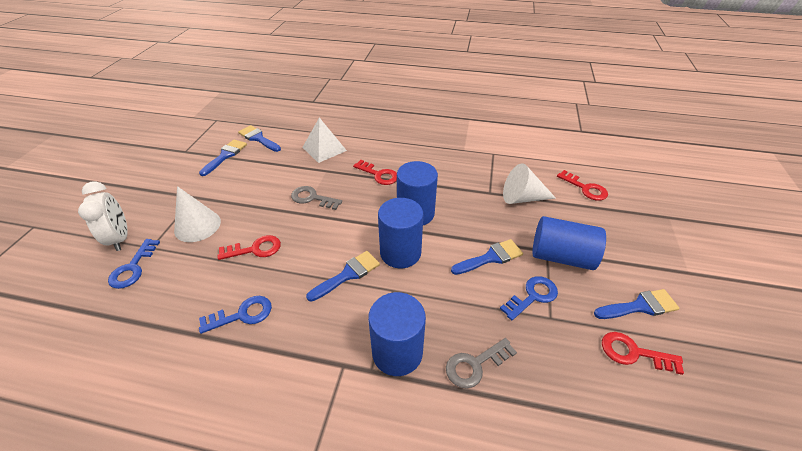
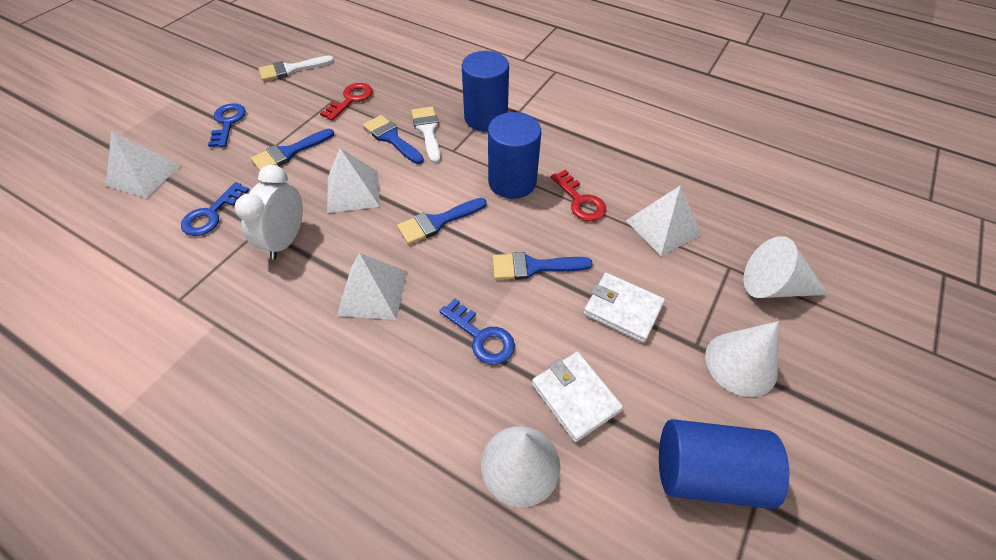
blue brush: 5 -> 4
blue cylinder: 4 -> 3
grey key: 2 -> 0
red key: 4 -> 2
white brush: 0 -> 2
white cone: 2 -> 3
white pyramid: 1 -> 4
white wallet: 0 -> 2

